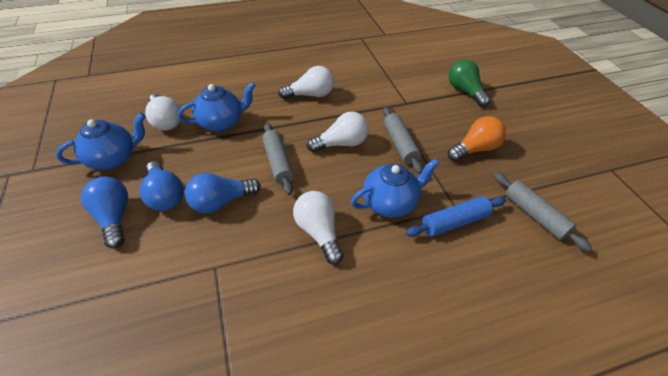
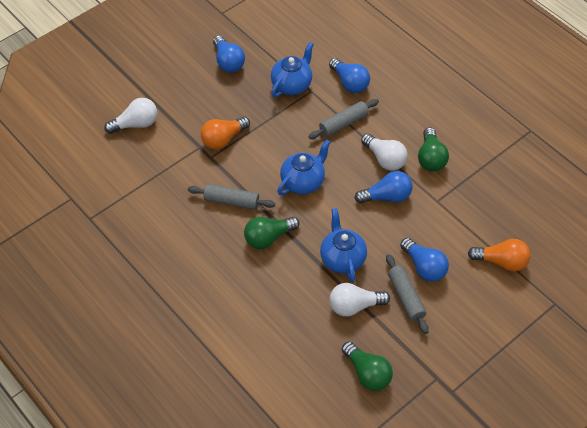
blue light bulb: 3 -> 4
blue rolling pin: 1 -> 0
green light bulb: 1 -> 3
orange light bulb: 1 -> 2
white light bulb: 4 -> 3

